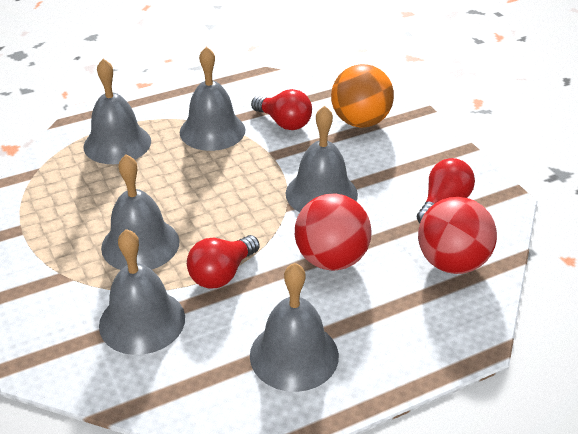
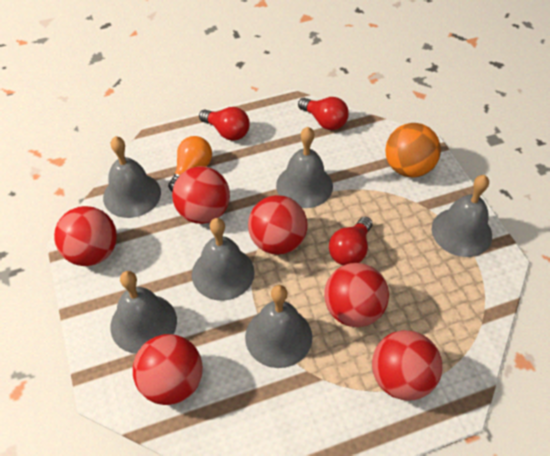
orange light bulb: 0 -> 1
red ball: 2 -> 6

